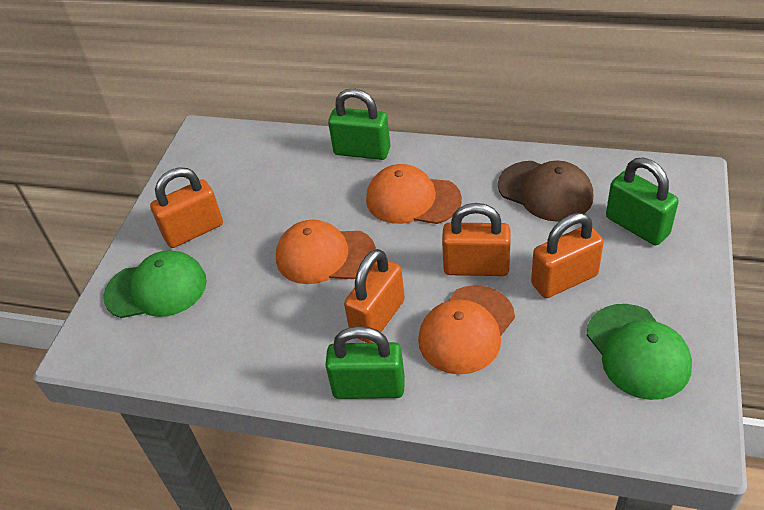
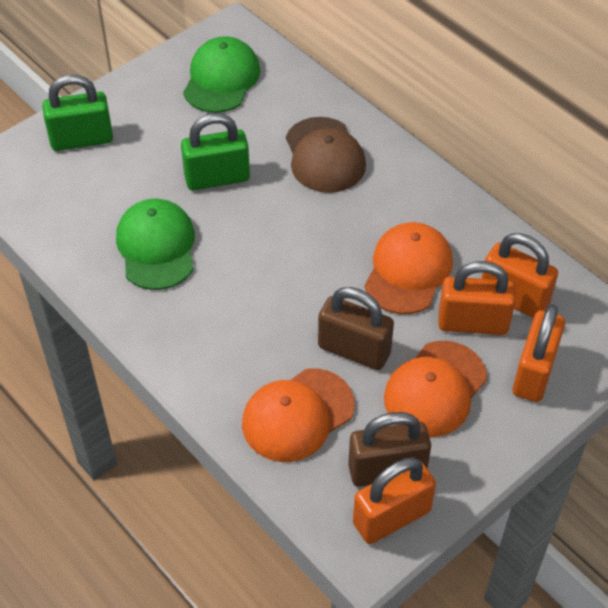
brown padlock: 0 -> 2
green padlock: 3 -> 2

